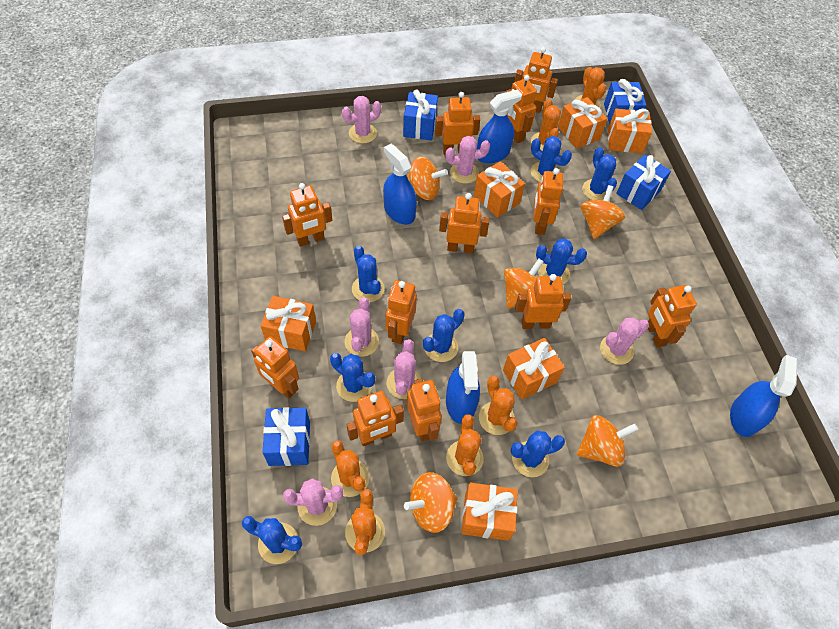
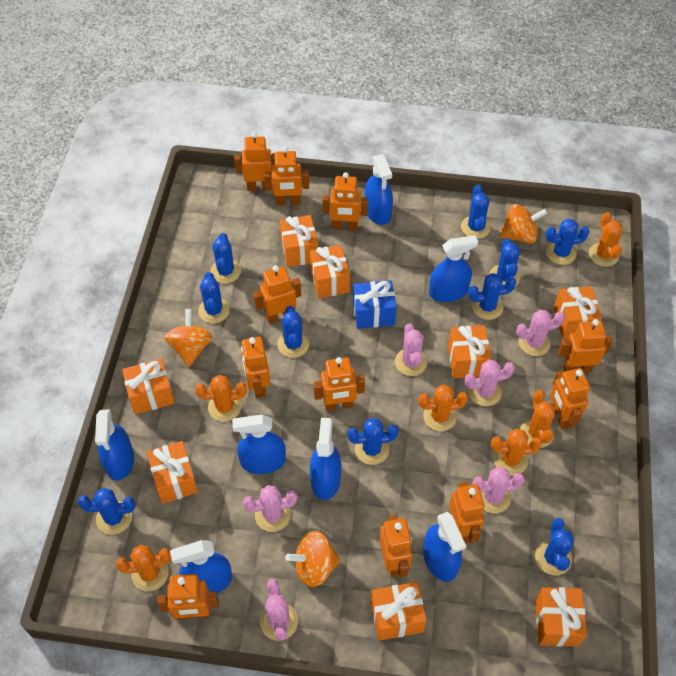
blue cactus: 8 -> 10
blue gift: 4 -> 1
blue spray bottle: 4 -> 7
orange gift: 6 -> 8
orange robot: 12 -> 11
orange spinning top: 5 -> 3

